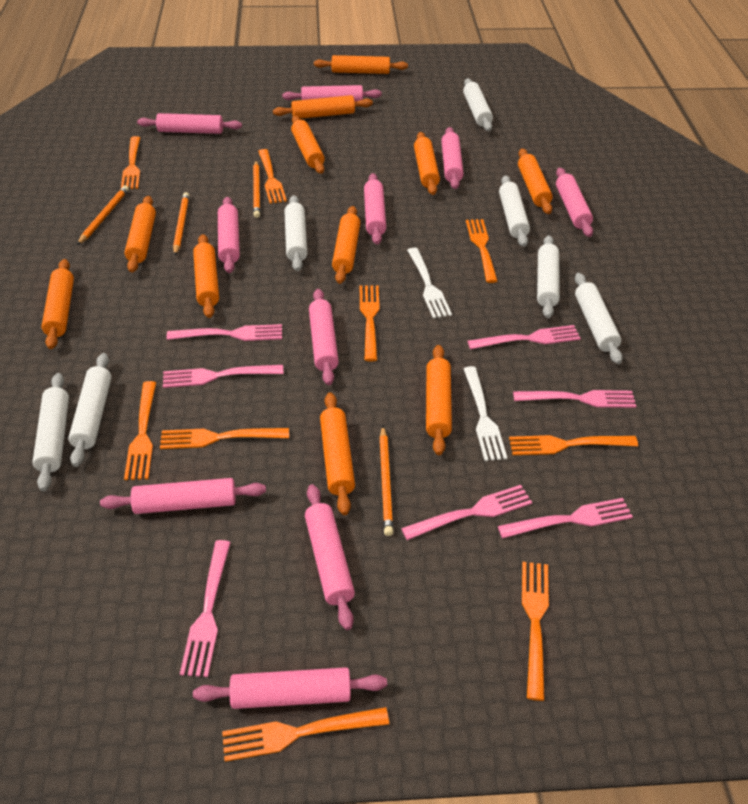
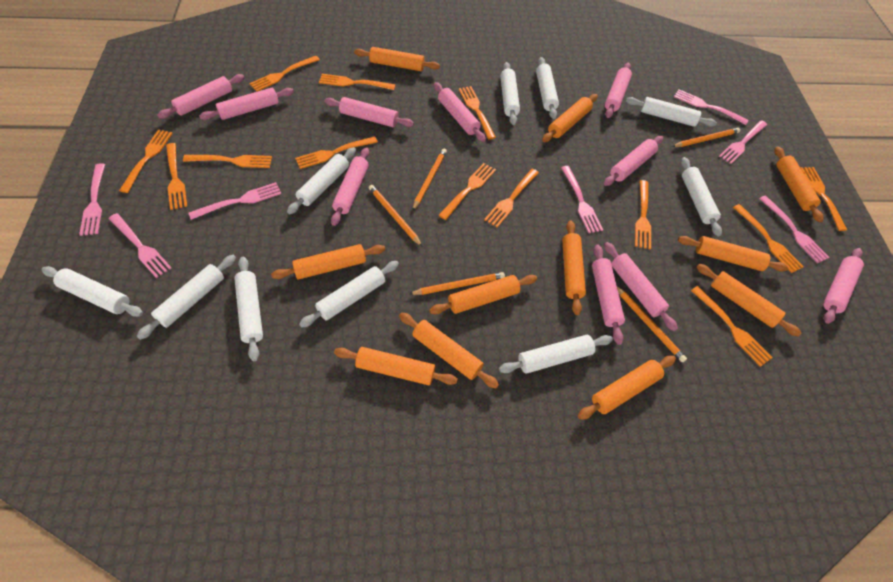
orange fork: 9 -> 13
orange pencil: 4 -> 5
white fork: 2 -> 0
white rolling pin: 7 -> 10

